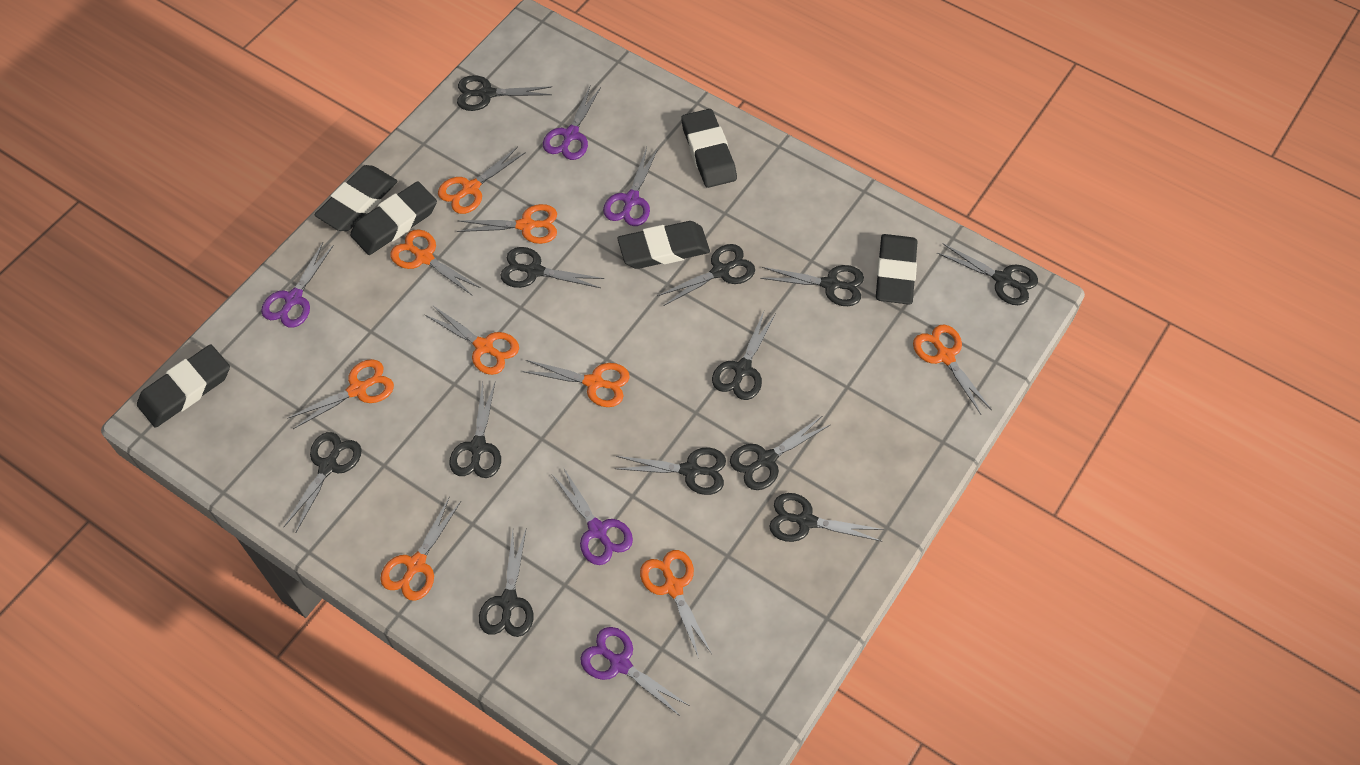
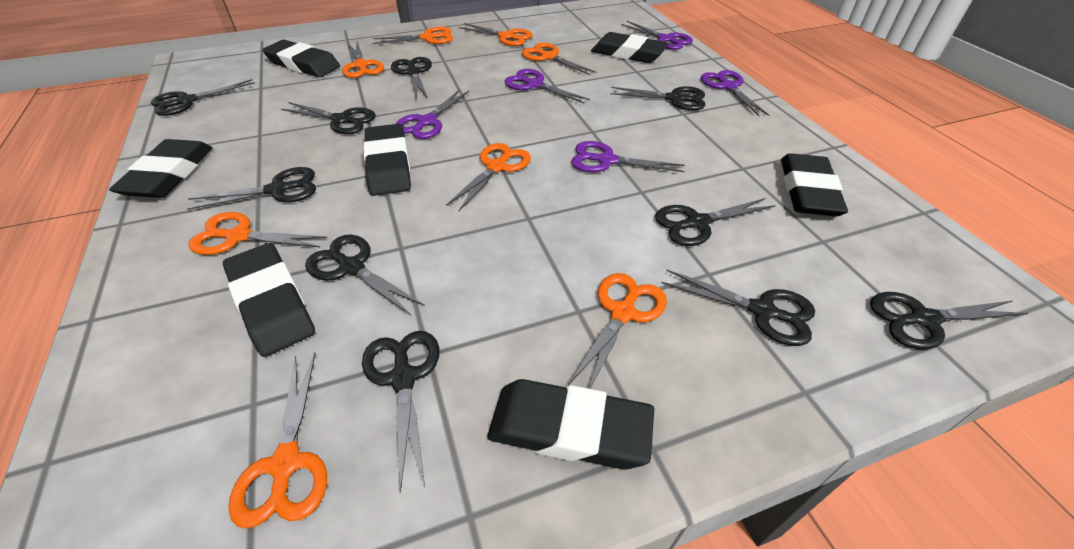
black eraser: 6 -> 7
black scissors: 12 -> 10
orange scissors: 9 -> 8

